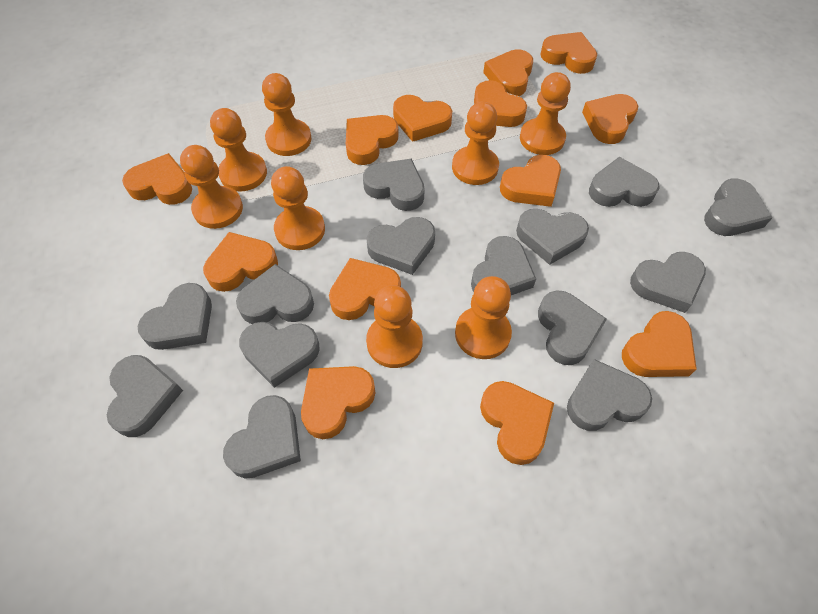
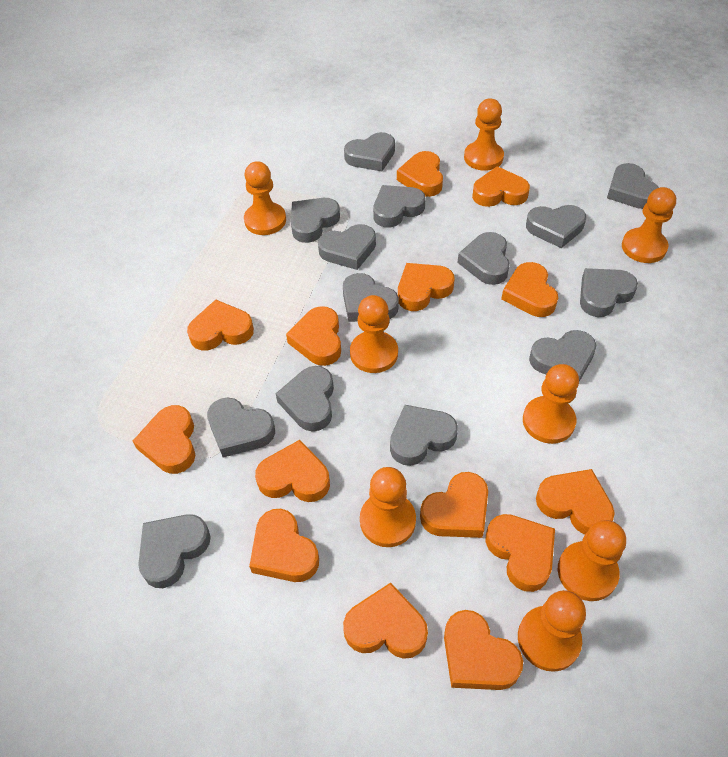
orange heart: 13 -> 14

